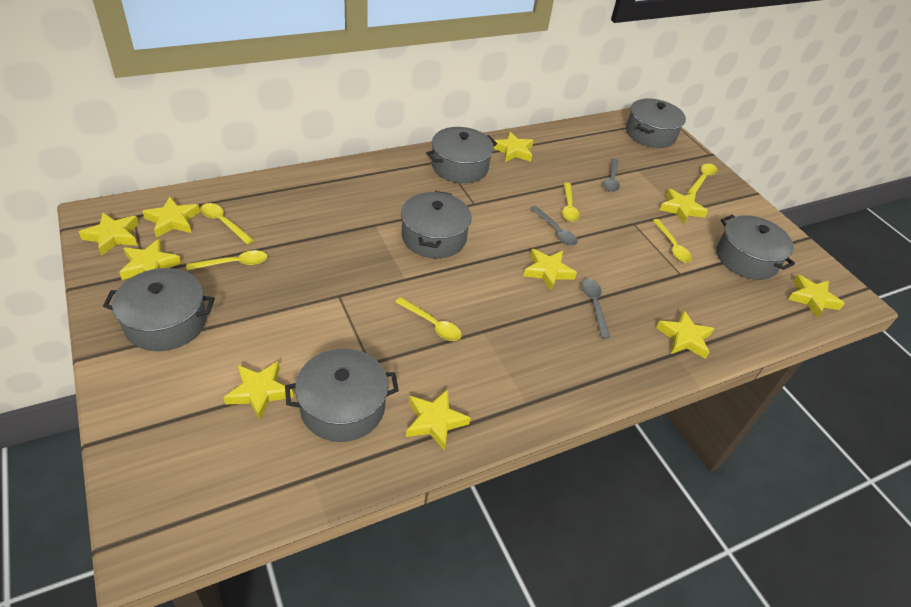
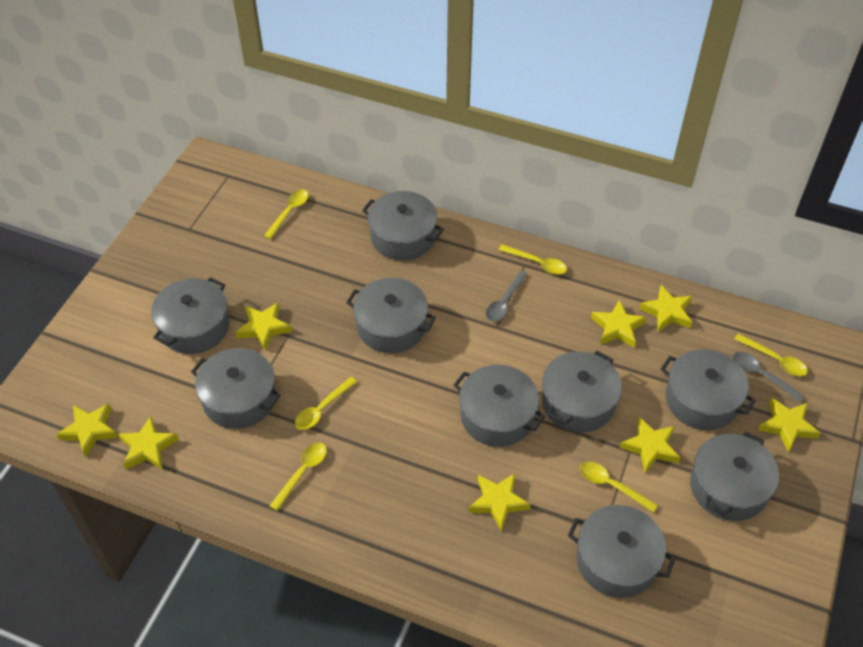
grey pot: 6 -> 9
grey spoon: 3 -> 2
yellow star: 10 -> 8

